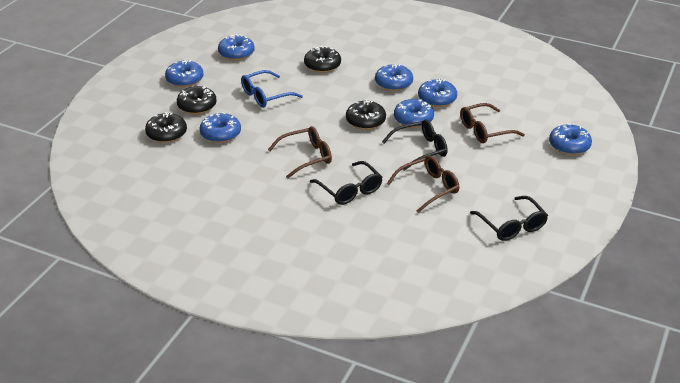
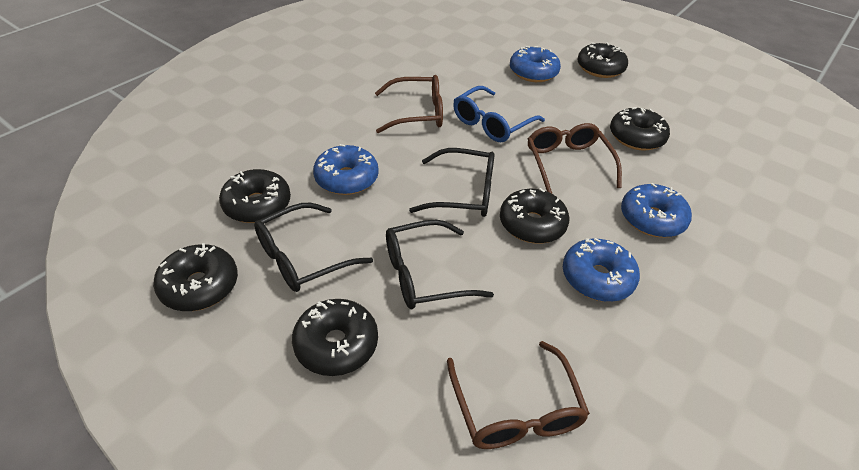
black donut: 4 -> 6
blue donut: 7 -> 4

